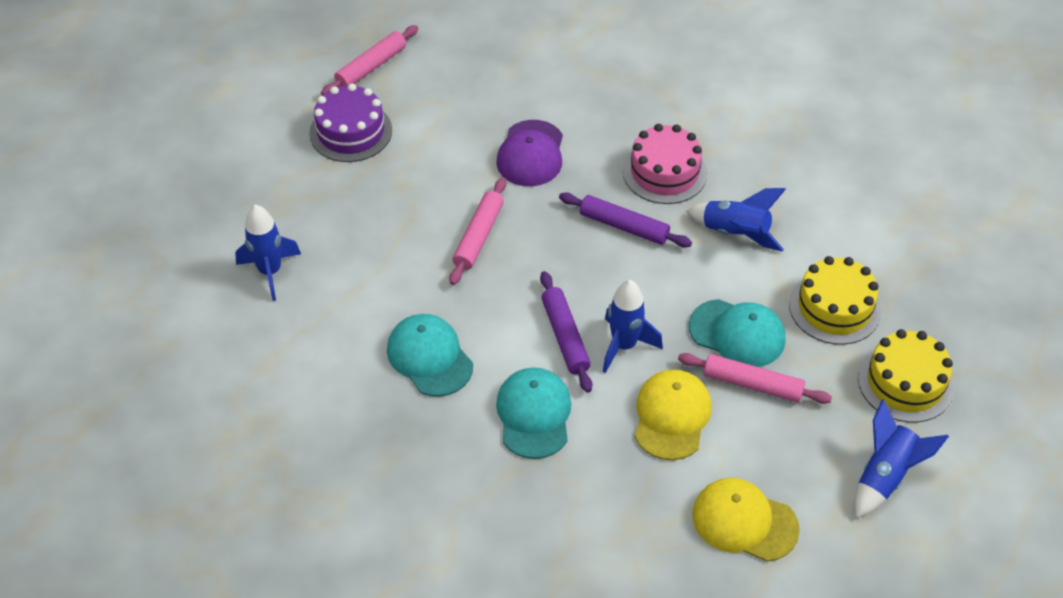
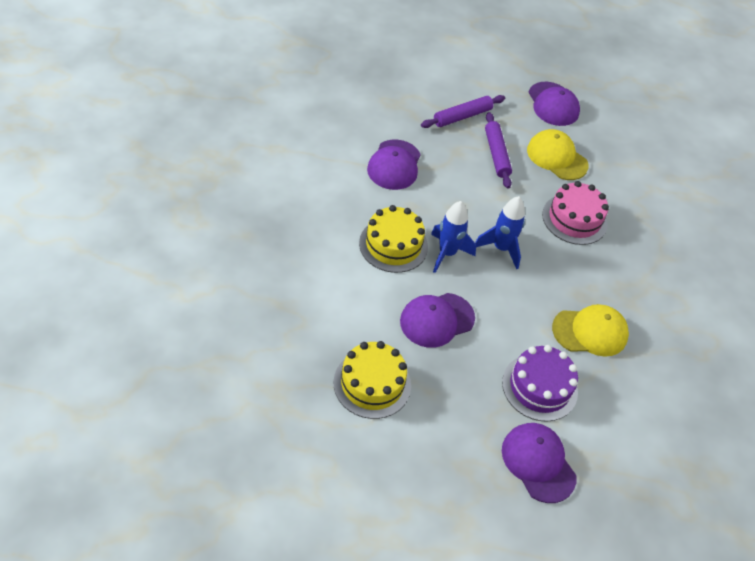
blue rocket: 4 -> 2
pink rolling pin: 3 -> 0
purple cap: 1 -> 4
turquoise cap: 3 -> 0

